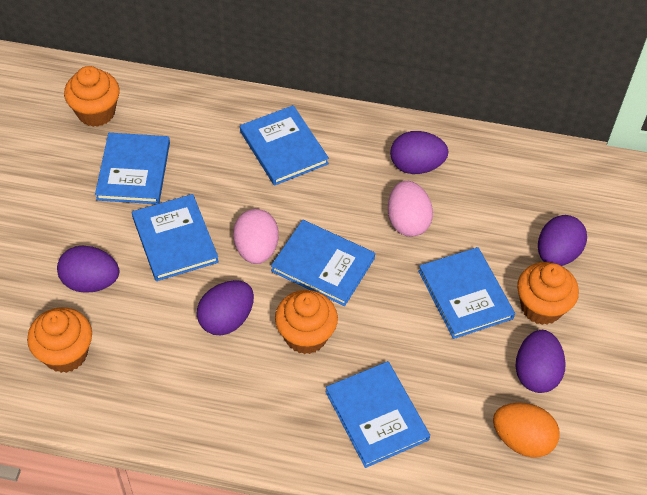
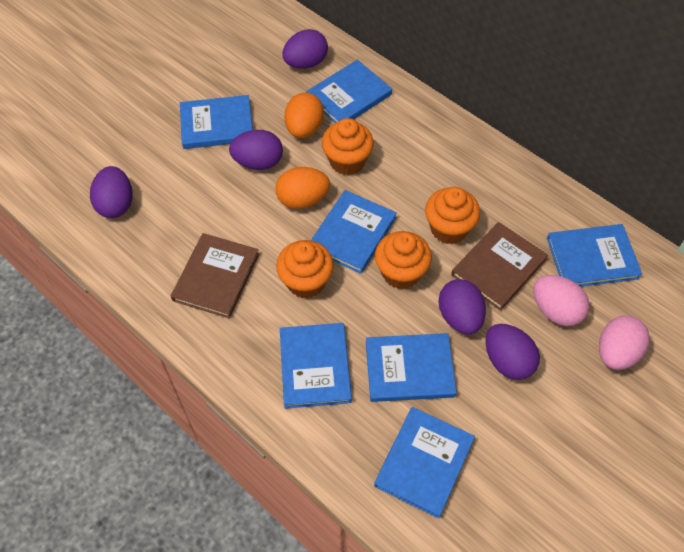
blue book: 6 -> 7
brown book: 0 -> 2
orange egg: 1 -> 2

